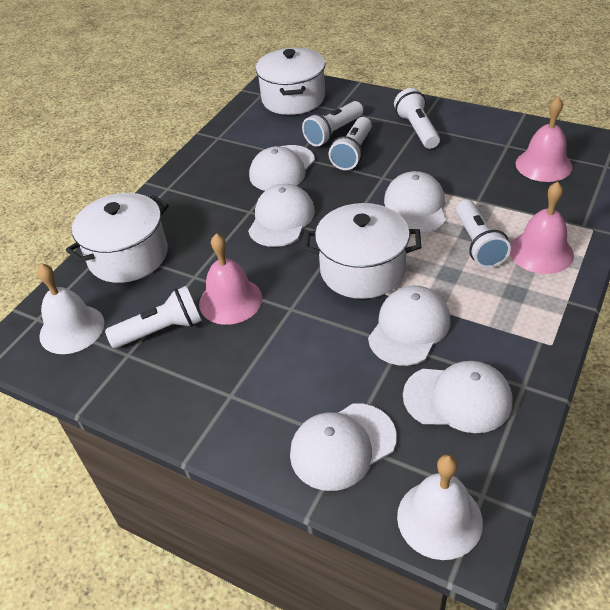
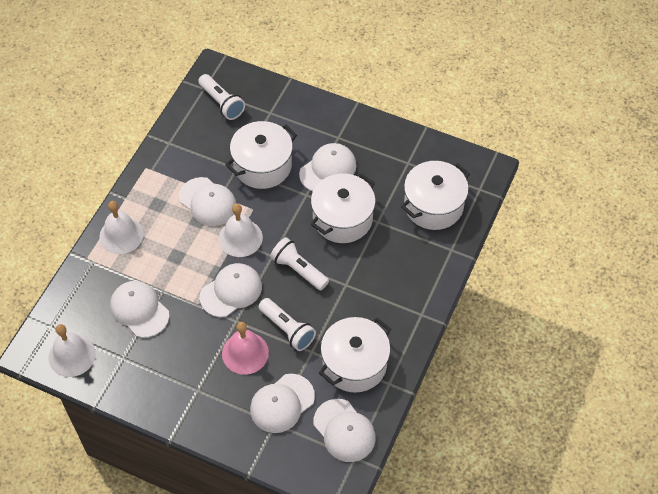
pink bell: 3 -> 1
white bell: 2 -> 3
white flashlight: 5 -> 3
white pot: 3 -> 4

